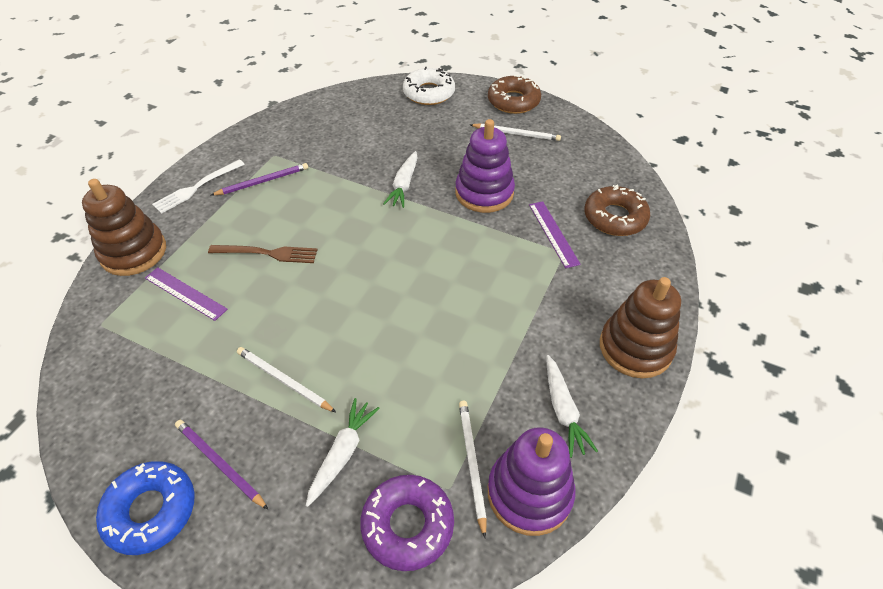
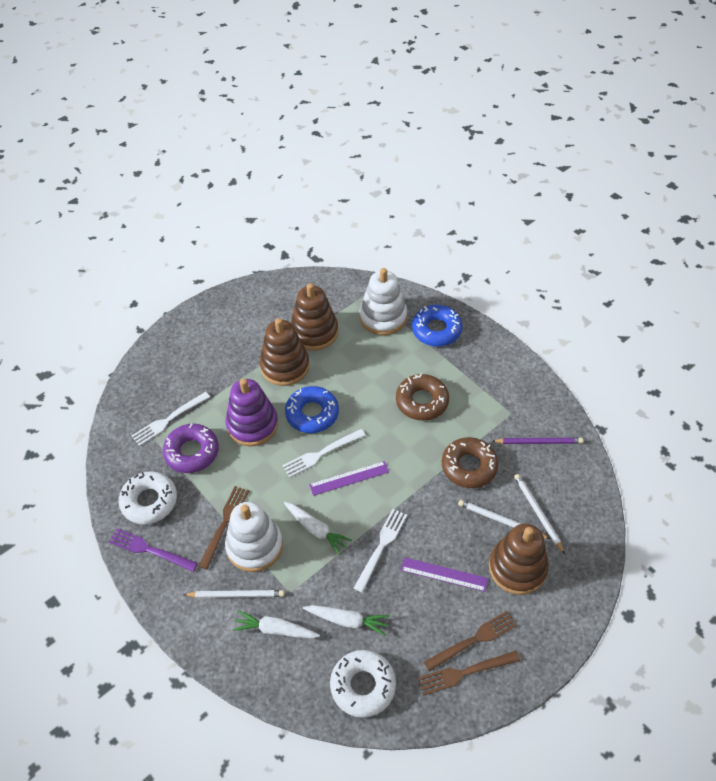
blue donut: 1 -> 2
brown fork: 1 -> 3
brown stacking toy: 2 -> 3
purple fork: 0 -> 1
purple pencil: 2 -> 1
purple stacking toy: 2 -> 1
white donut: 1 -> 2
white fork: 1 -> 3
white stacking toy: 0 -> 2

